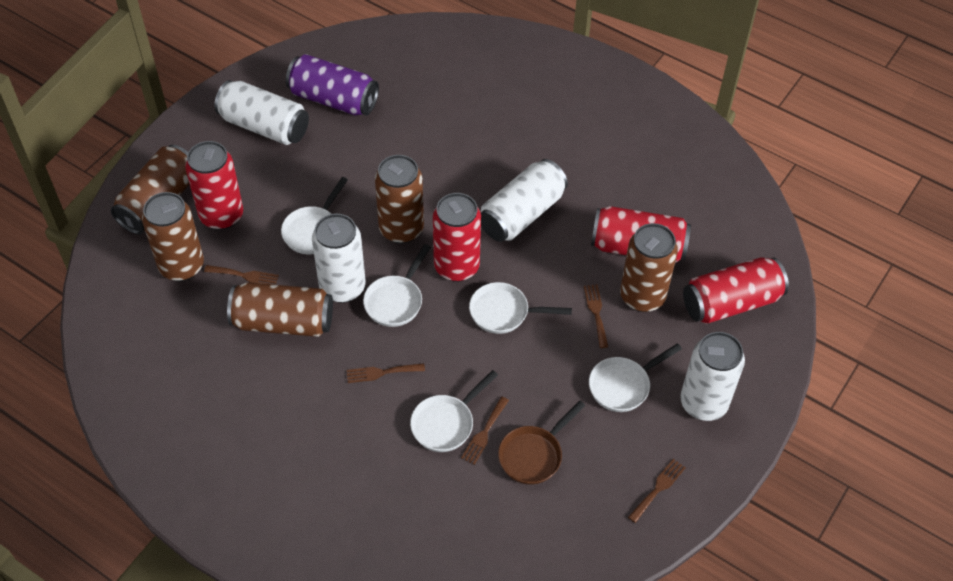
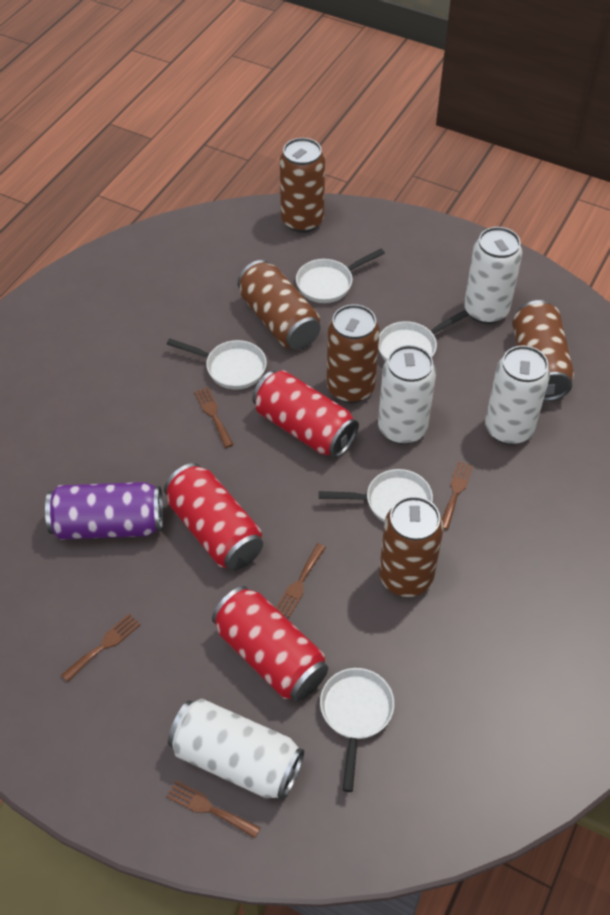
brown pan: 1 -> 0
red can: 4 -> 3

